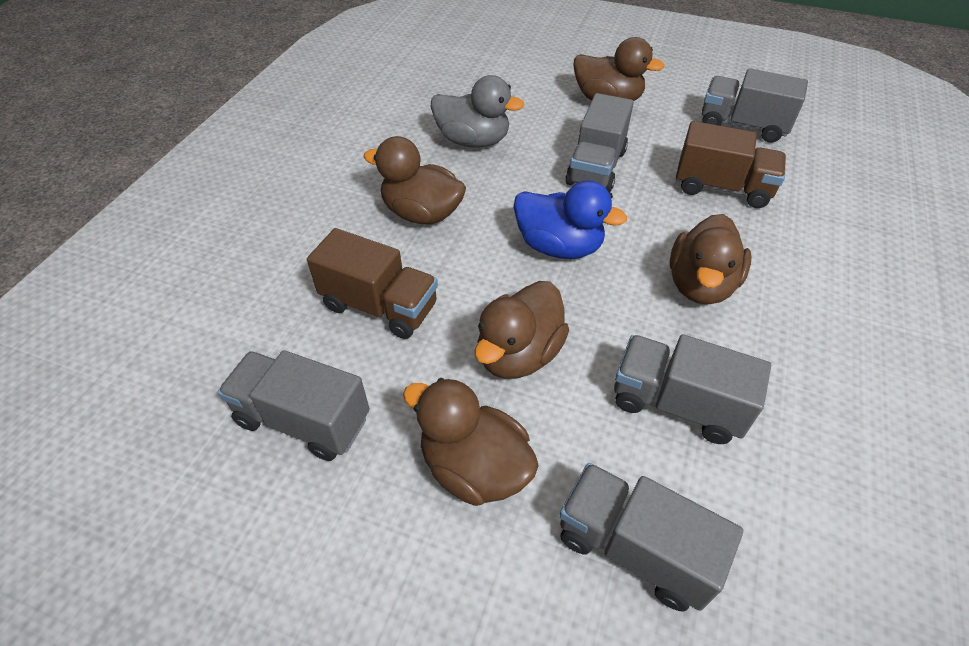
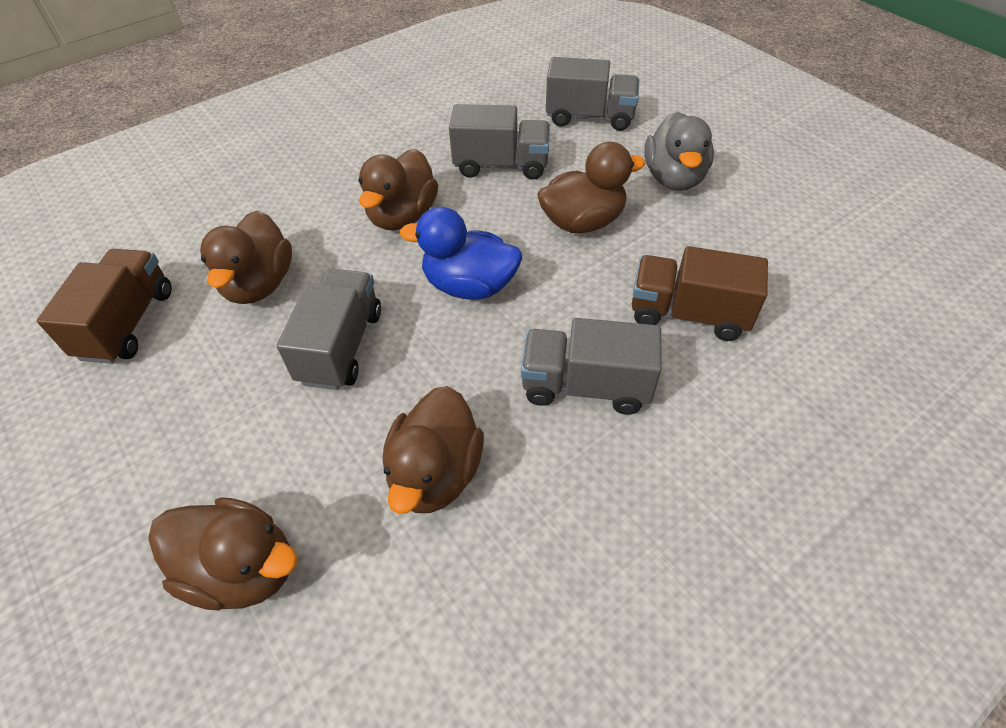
grey truck: 5 -> 4

